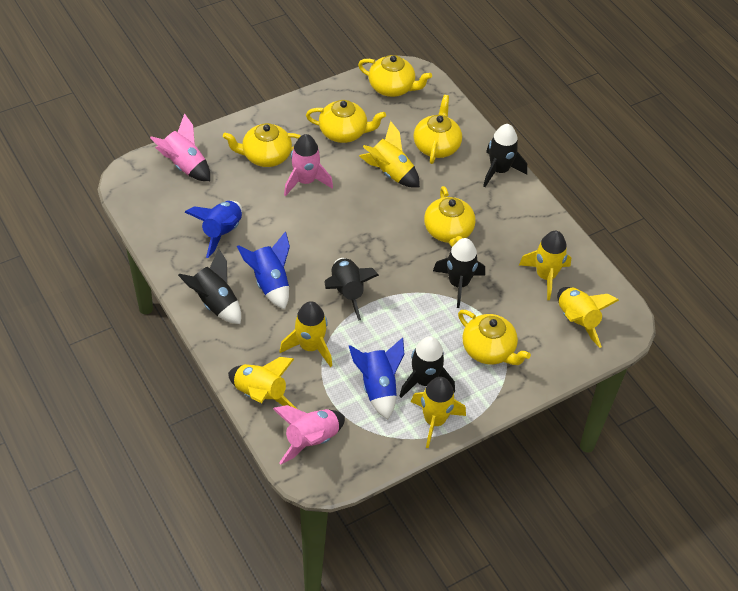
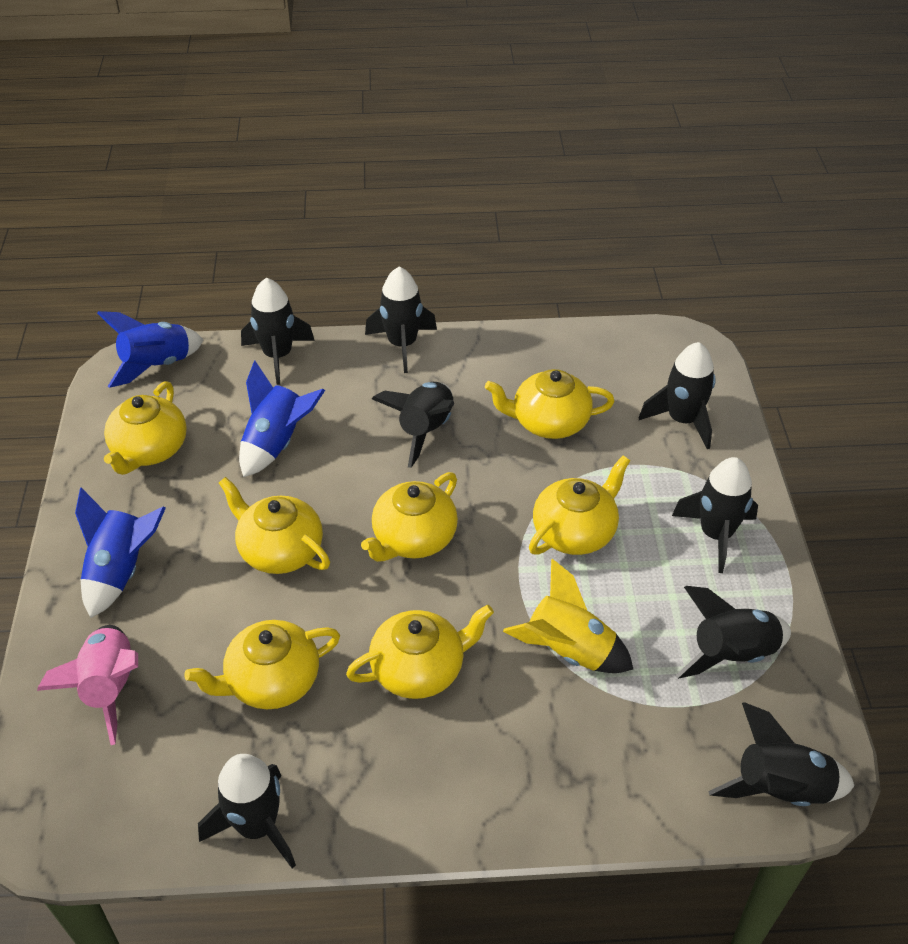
black rocket: 5 -> 8
pink rocket: 3 -> 1
yellow rocket: 6 -> 1
yellow teapot: 6 -> 7

